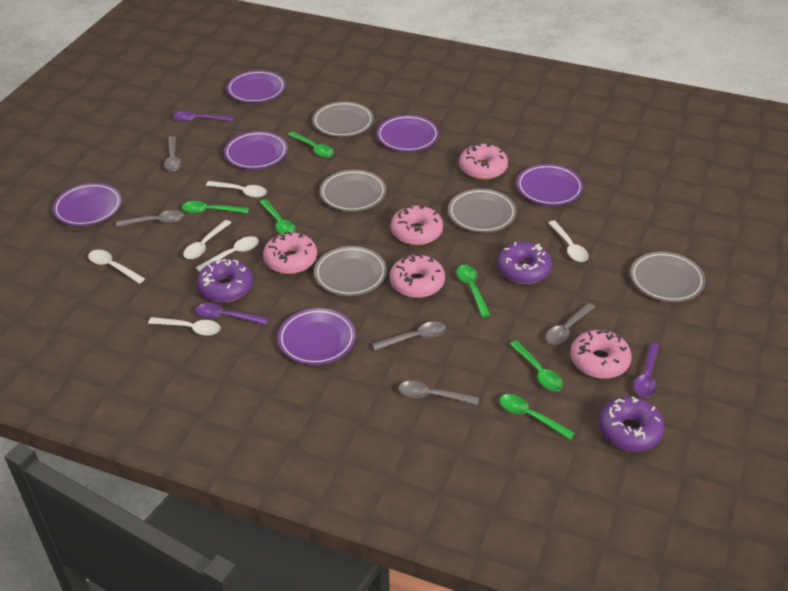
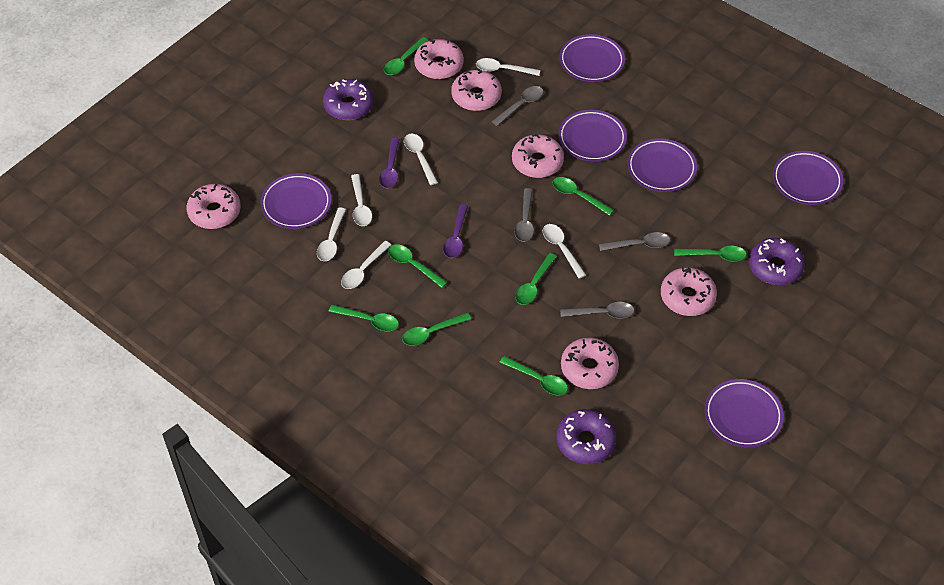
green spoon: 6 -> 8
grey plate: 5 -> 0
grey spoon: 5 -> 4
pink donut: 5 -> 6
purple spoon: 3 -> 2

